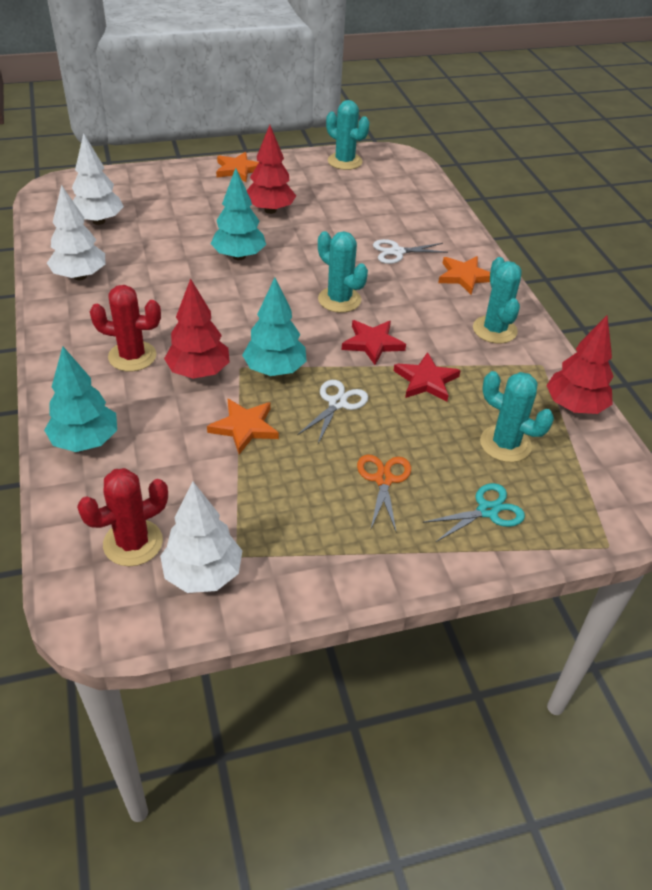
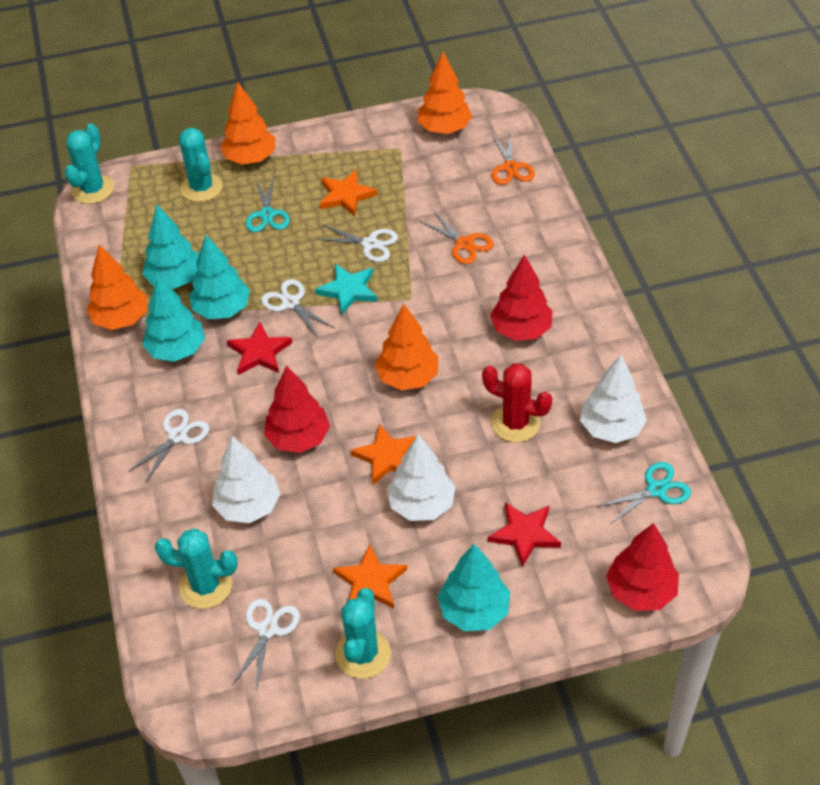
orange scissors: 1 -> 2
orange tree: 0 -> 4
red cactus: 2 -> 1
turquoise scissors: 1 -> 2
turquoise star: 0 -> 1
turquoise tree: 3 -> 4
white scissors: 2 -> 4

